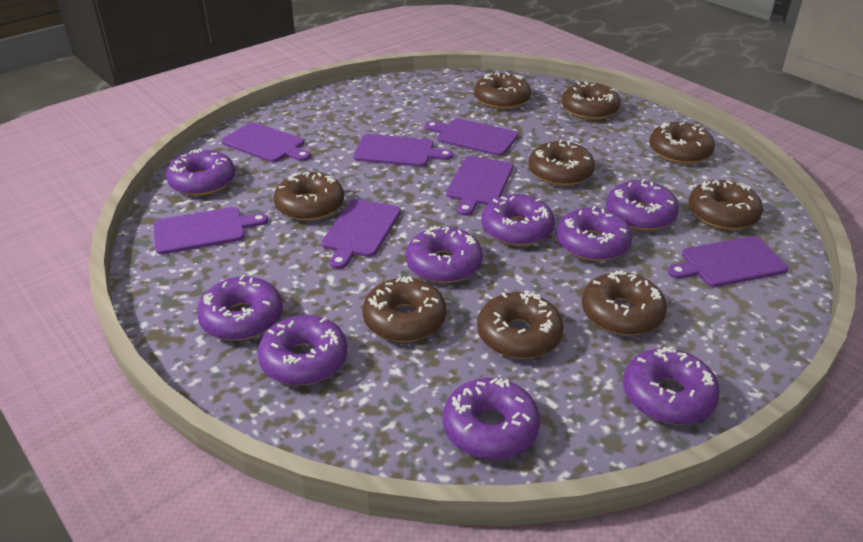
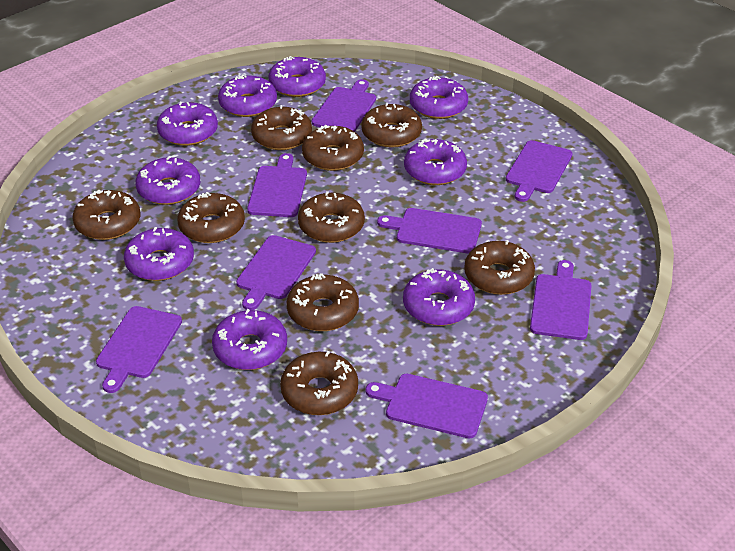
purple cutting board: 7 -> 8

